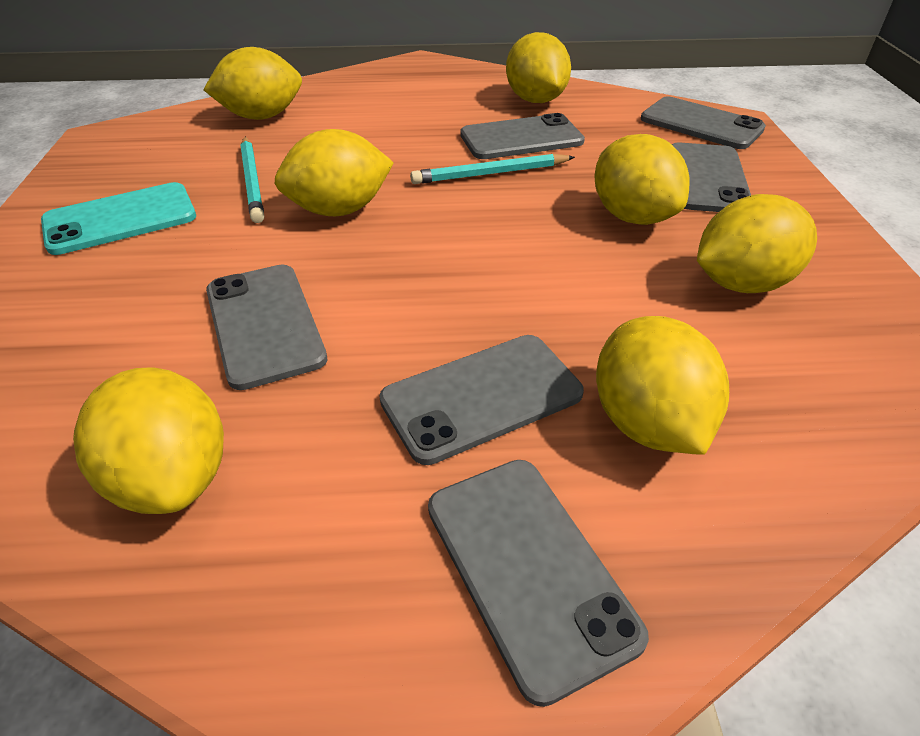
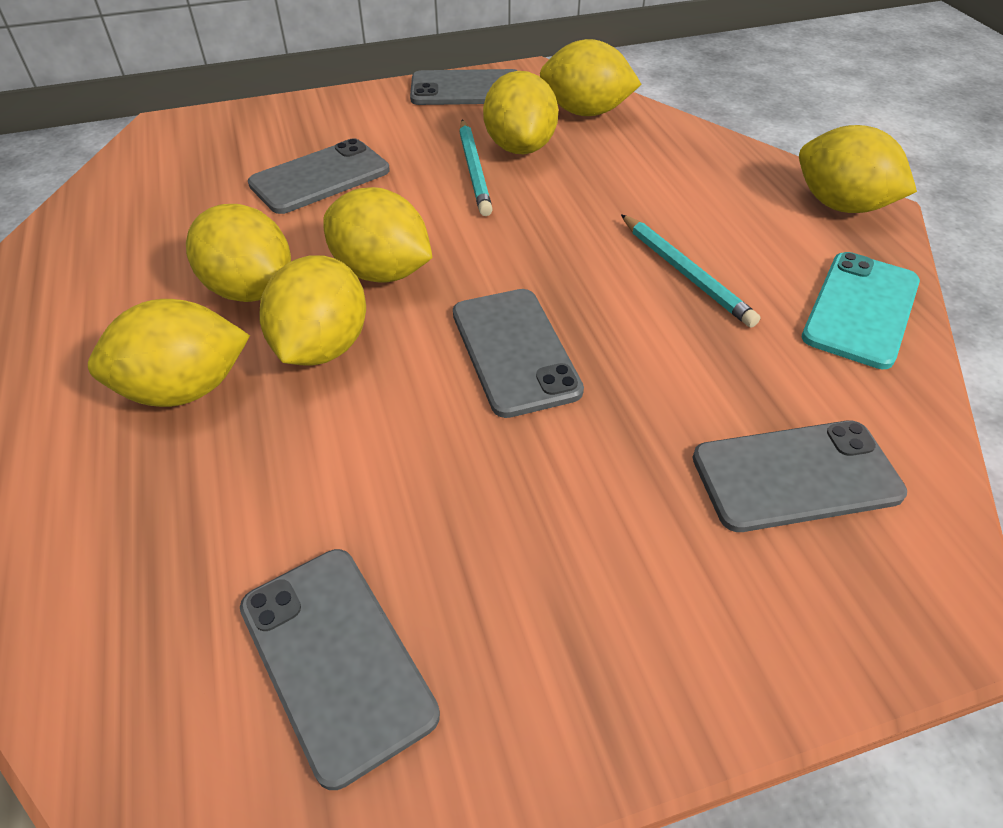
grey phone: 6 -> 5

